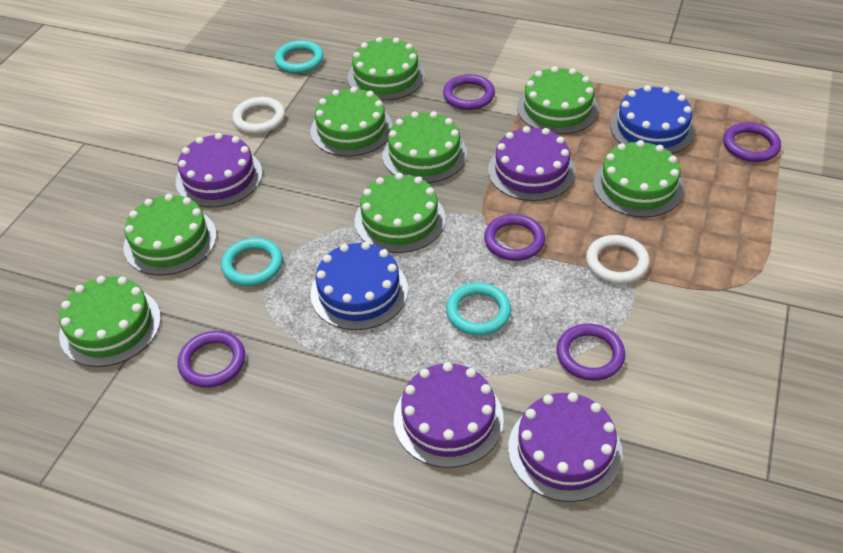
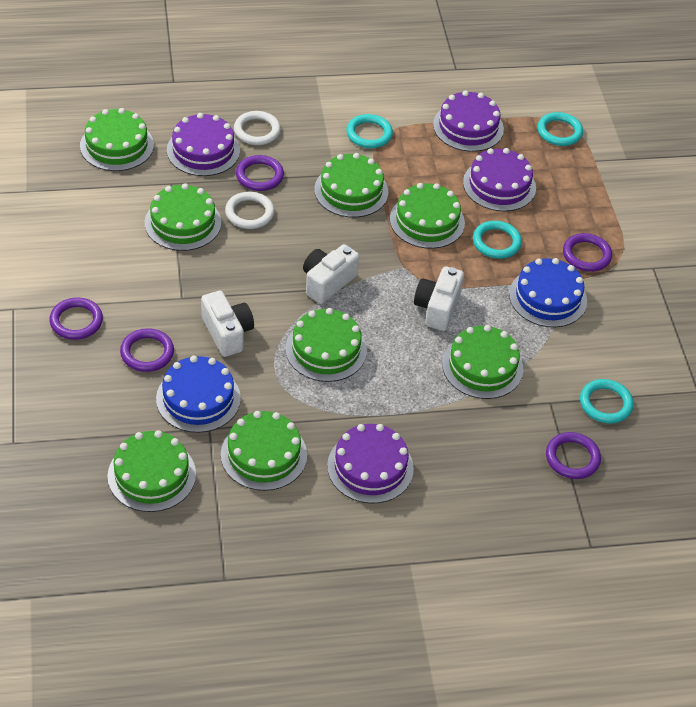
turquoise ring: 3 -> 4
white camera: 0 -> 3

